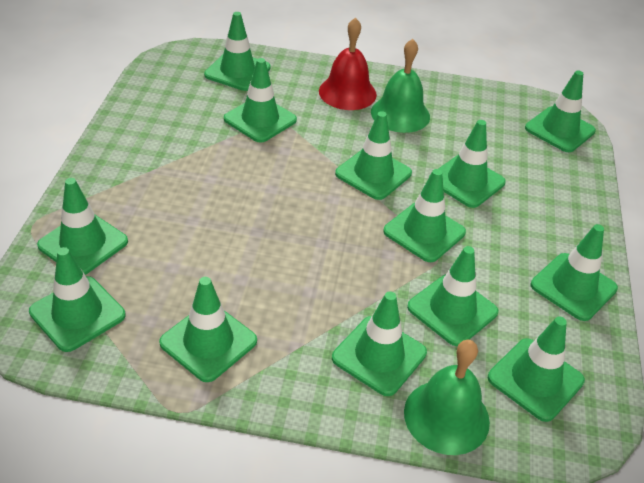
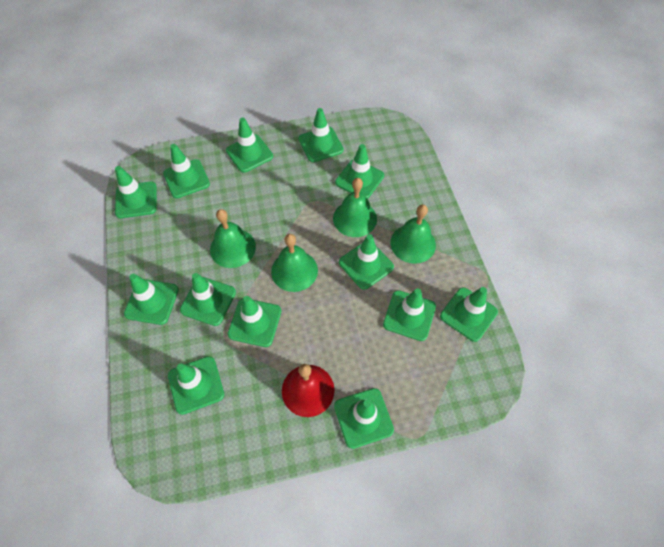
green bell: 2 -> 4

